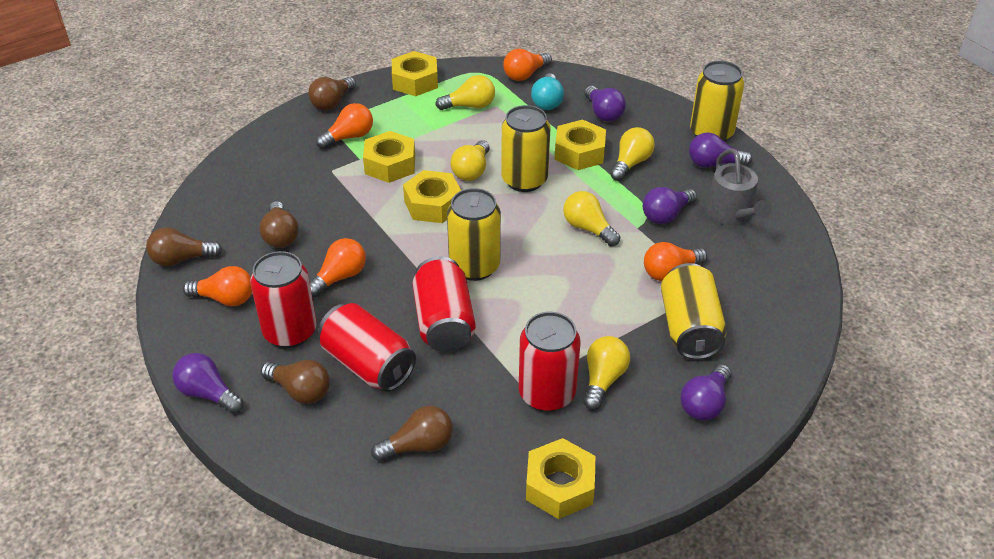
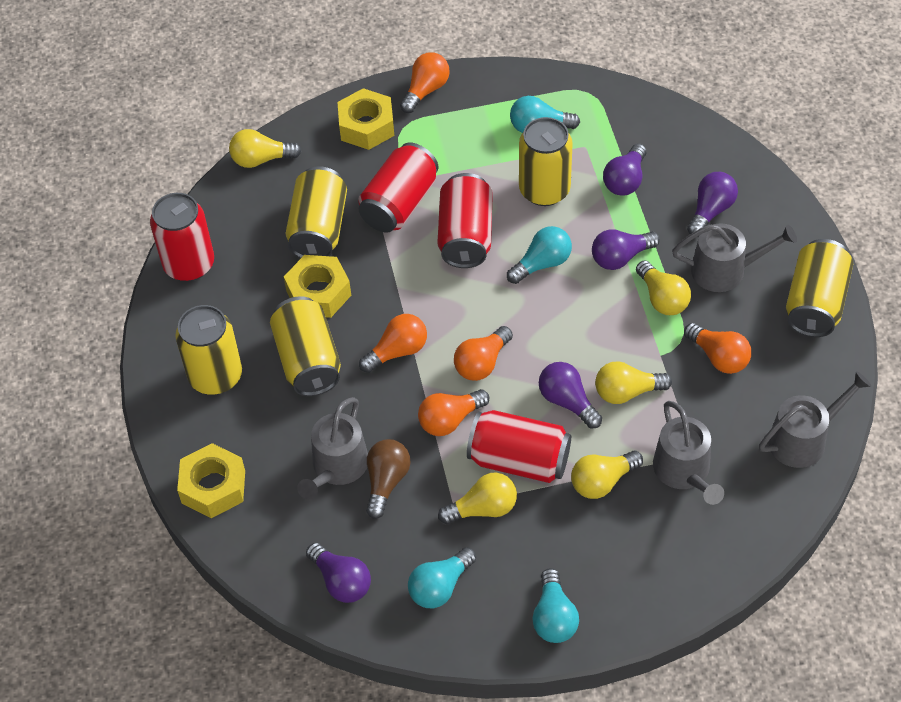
brown light bulb: 5 -> 1
grey watering can: 1 -> 4
turquoise light bulb: 1 -> 4
yellow can: 4 -> 5
yellow nut: 5 -> 3

